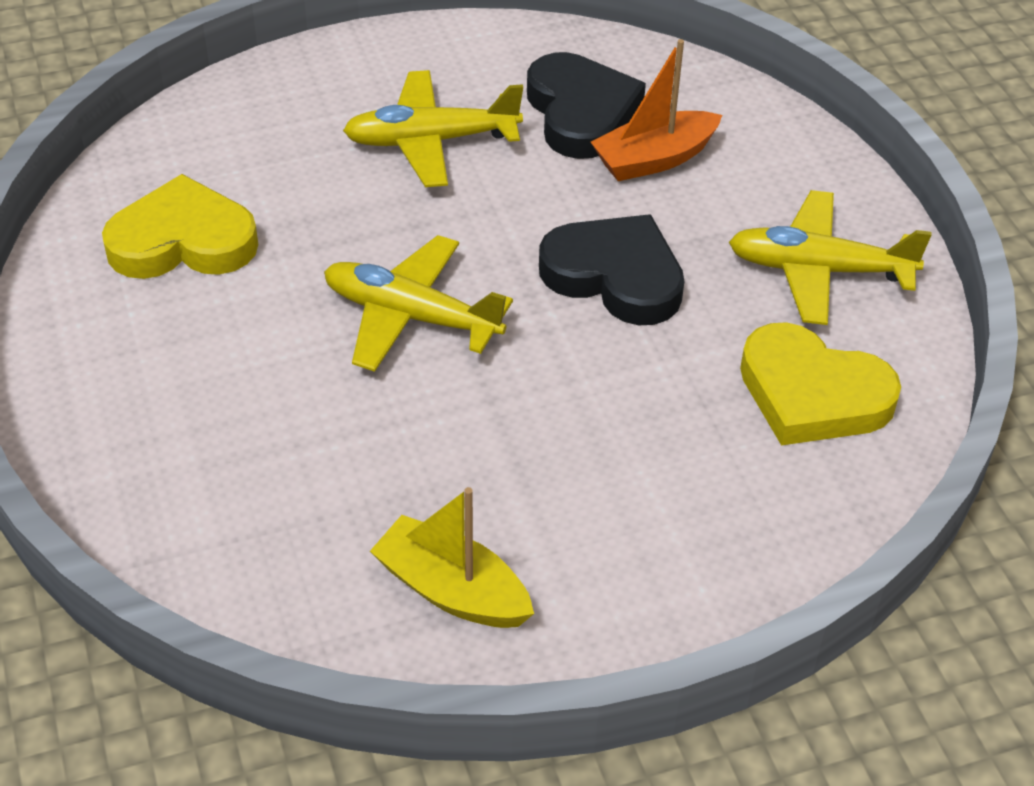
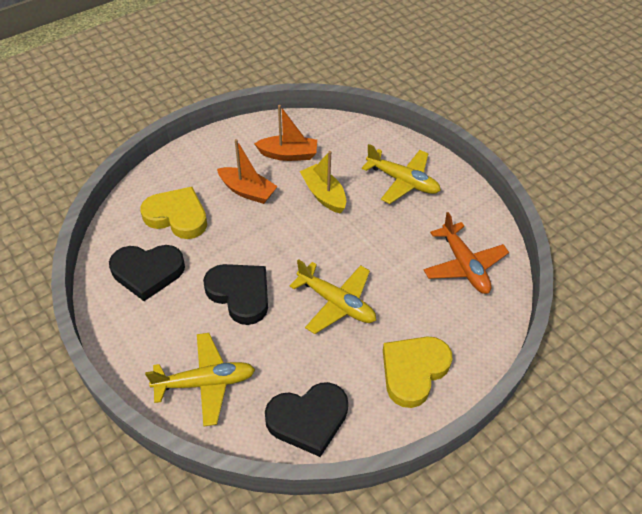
black heart: 2 -> 3
orange boat: 1 -> 2
orange plane: 0 -> 1

